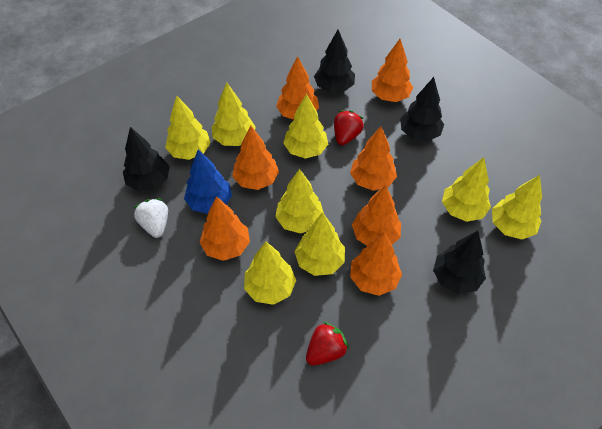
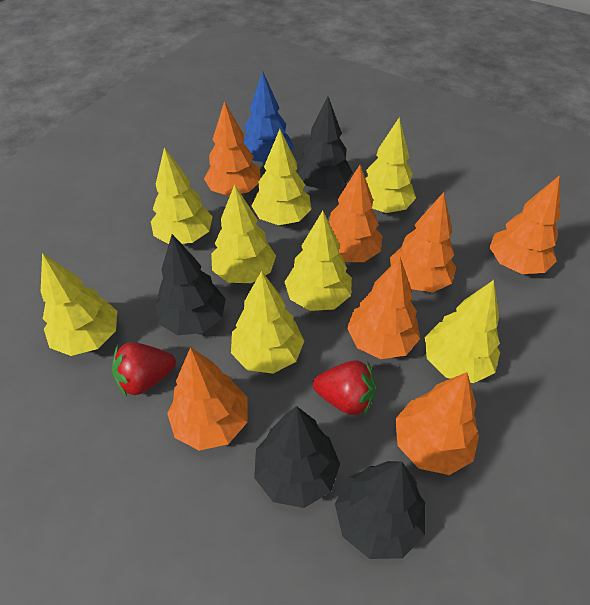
white strawberry: 1 -> 0

